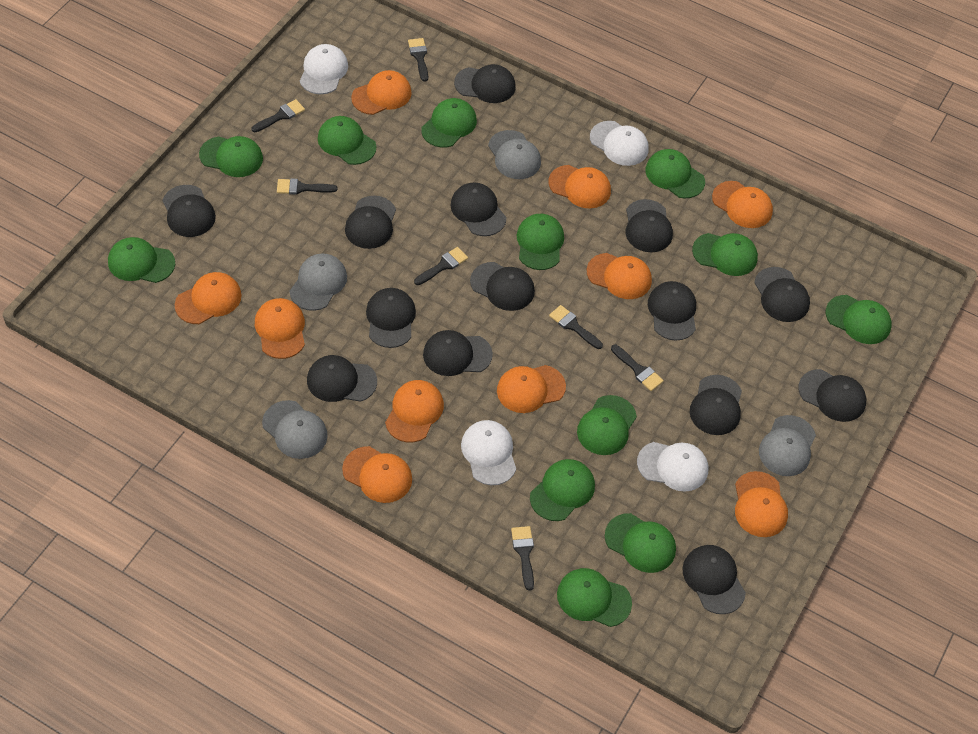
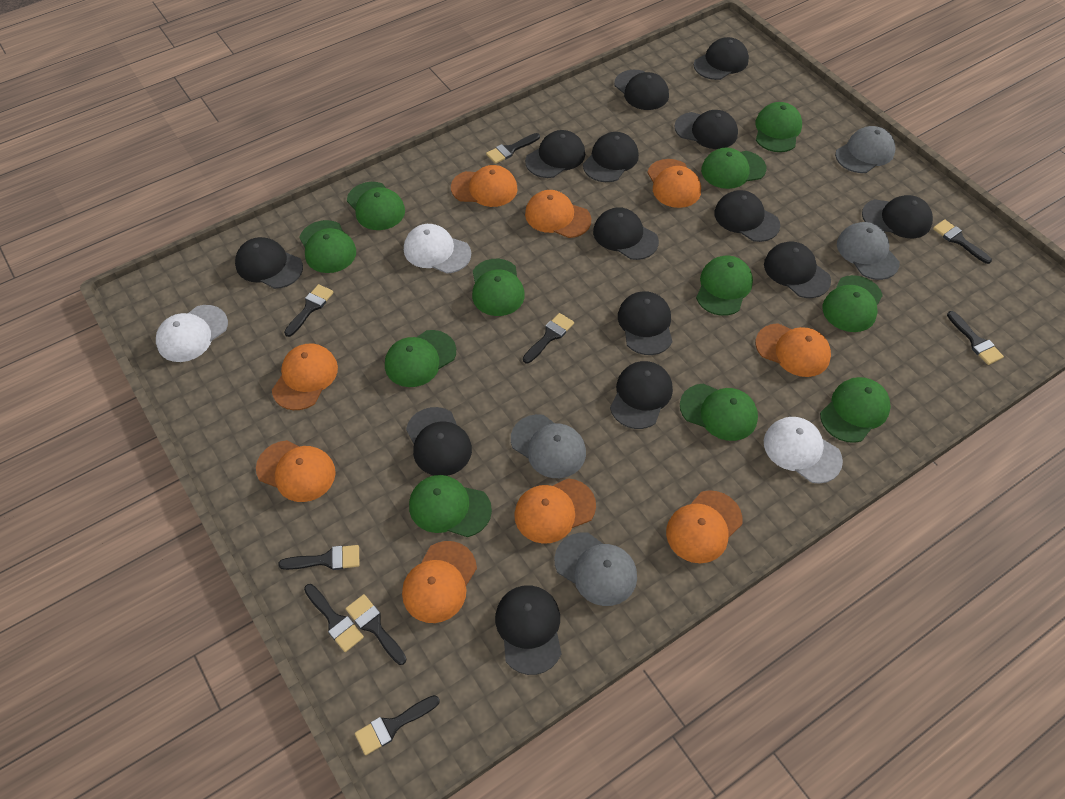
black brush: 7 -> 9
green cap: 12 -> 11
orange cap: 10 -> 9
white cap: 4 -> 3

